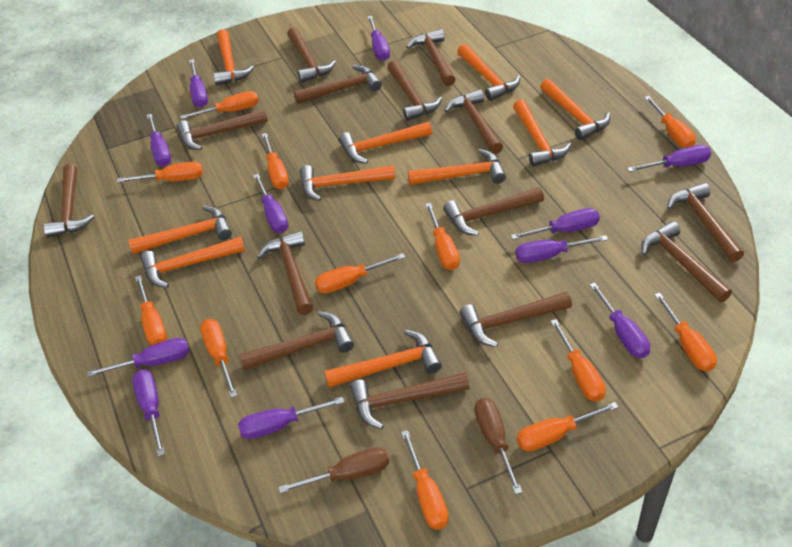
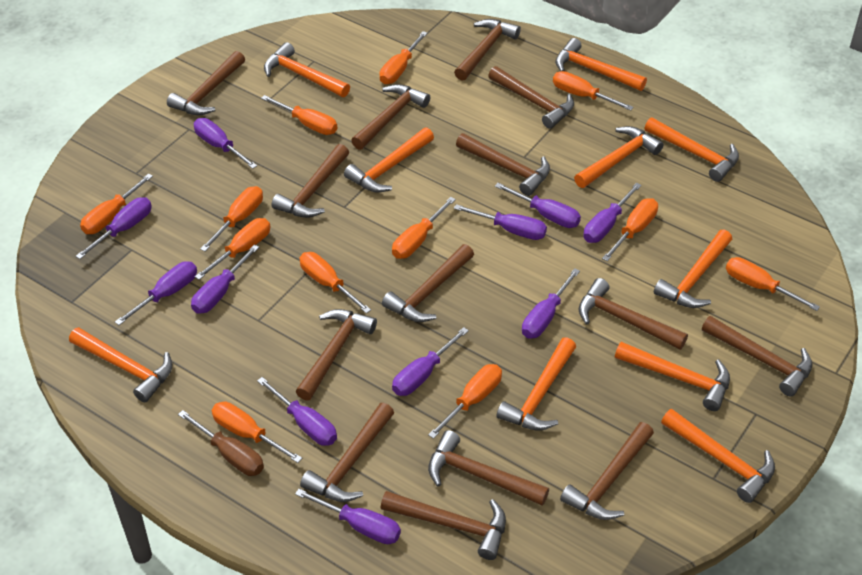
brown screwdriver: 2 -> 1

